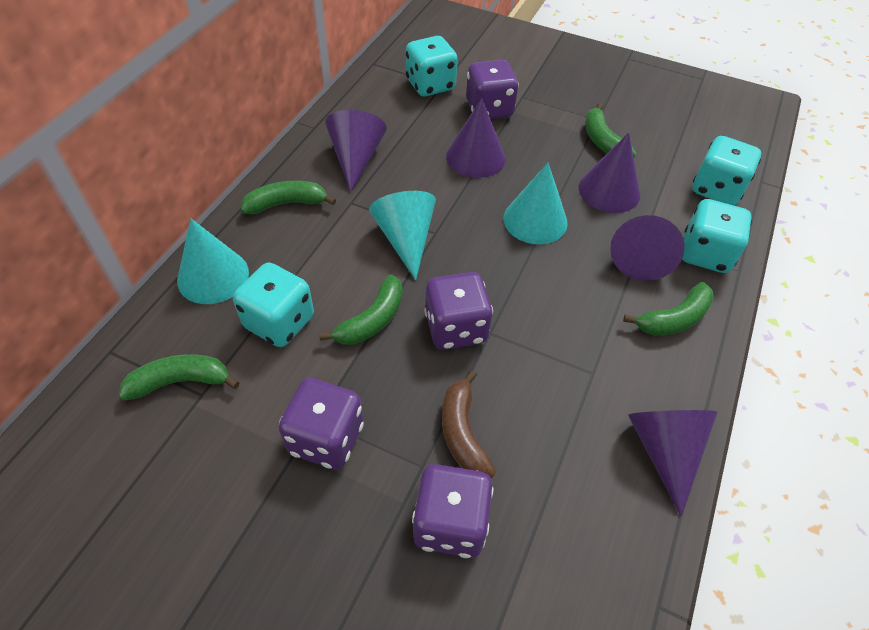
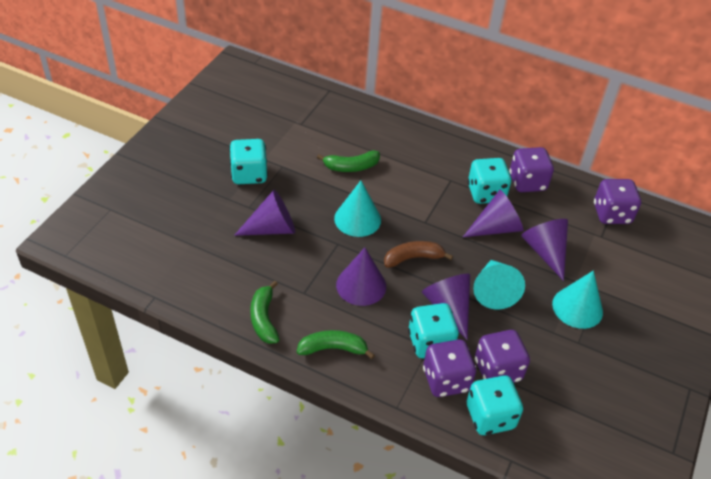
green banana: 5 -> 3

